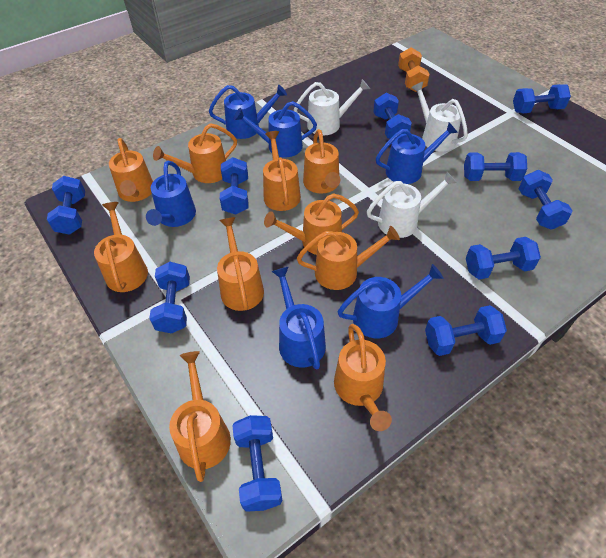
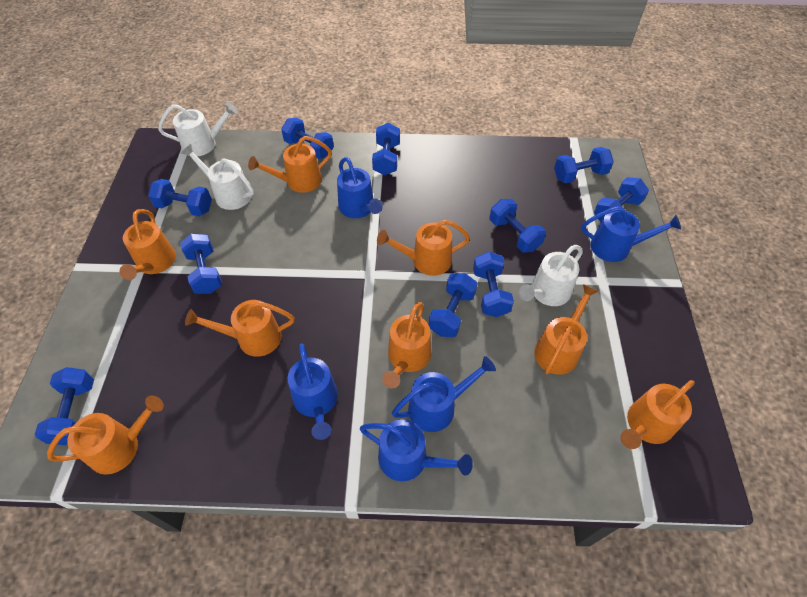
blue watering can: 6 -> 5
orange dumbbell: 1 -> 0
orange watering can: 10 -> 8

